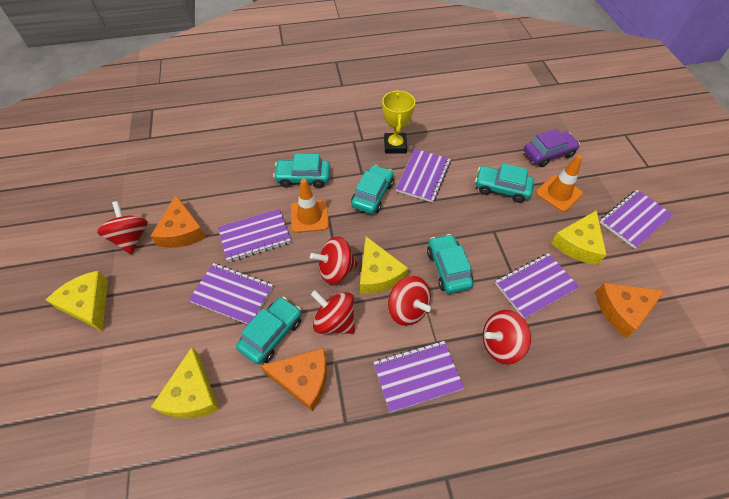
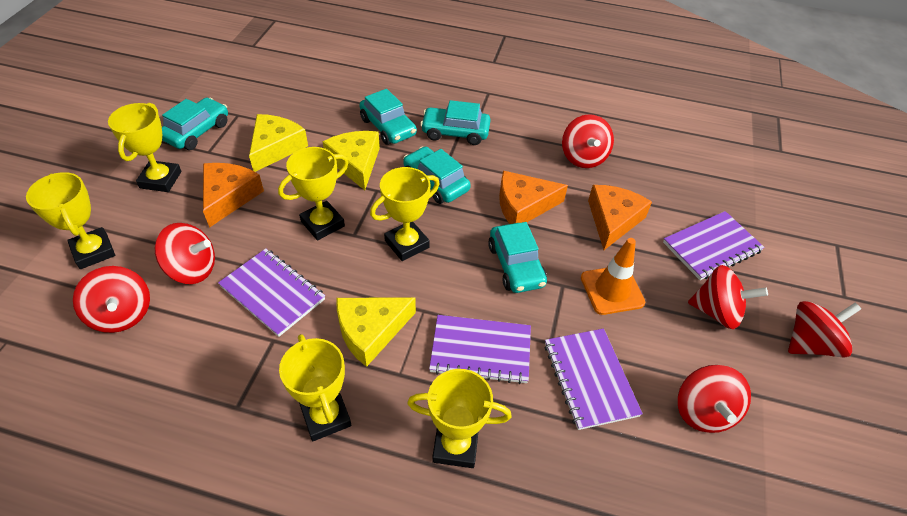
orange traffic cone: 2 -> 1
purple car: 1 -> 0
purple notebook: 6 -> 4
red spinning top: 5 -> 6
yellow cheese: 4 -> 3
yellow trophy: 1 -> 6

